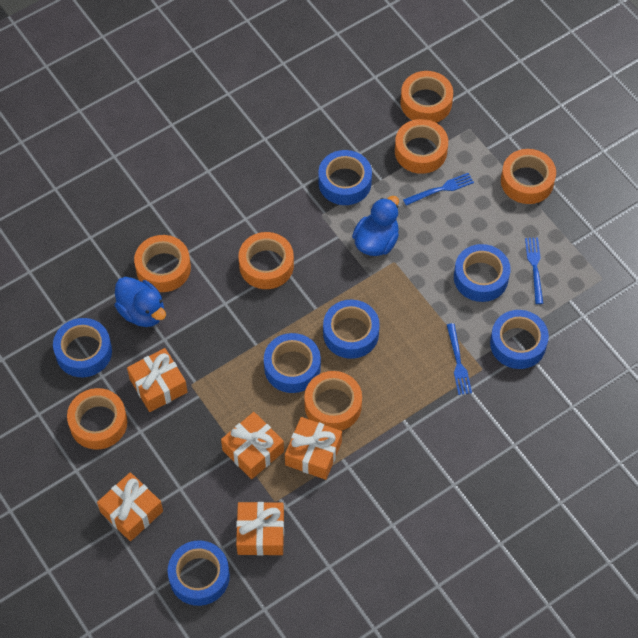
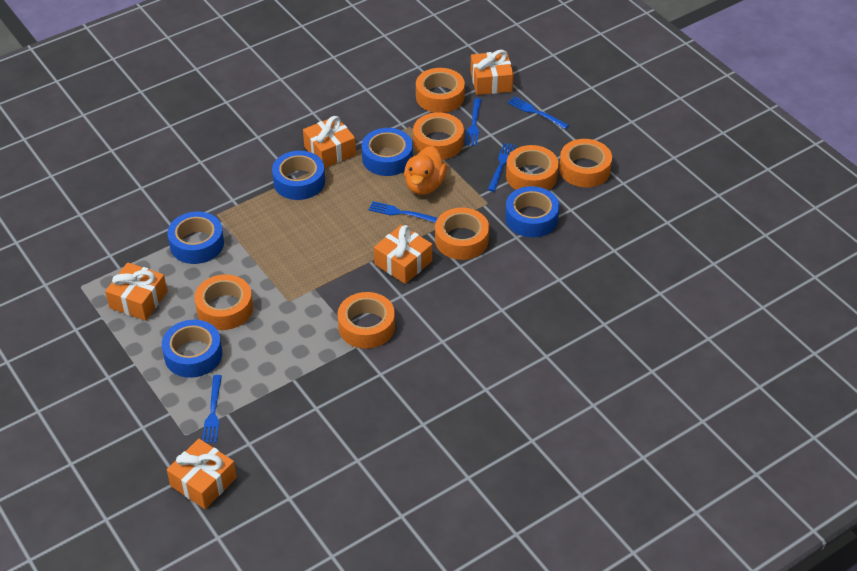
blue duck: 2 -> 0
blue fork: 3 -> 5
blue tape: 7 -> 5
orange duck: 0 -> 1

